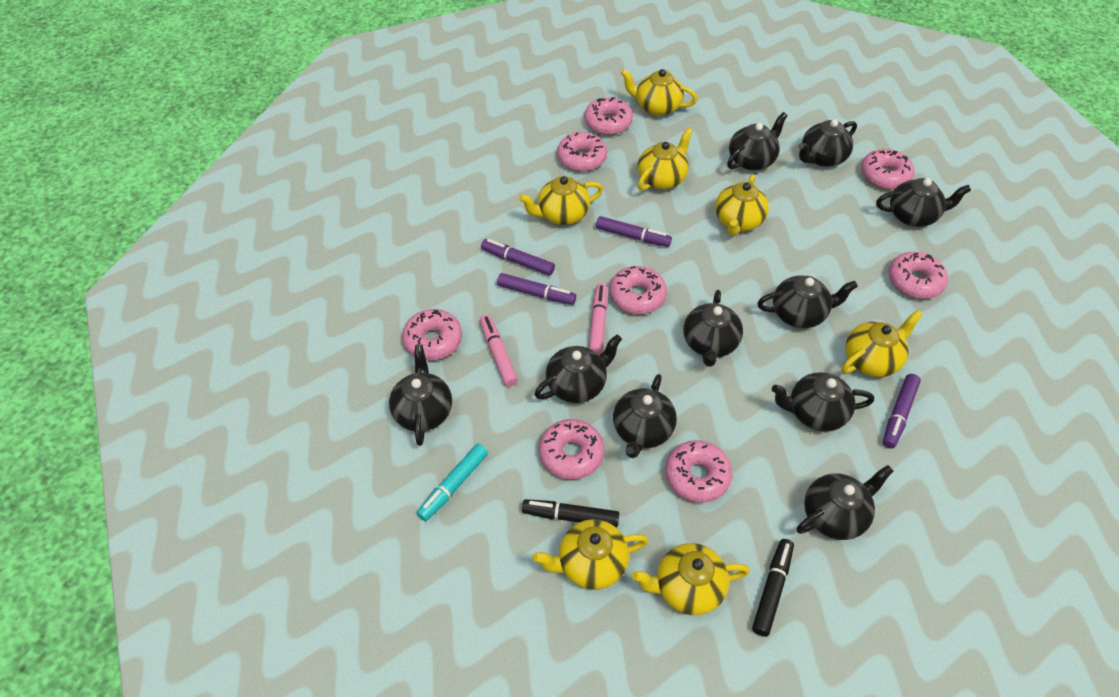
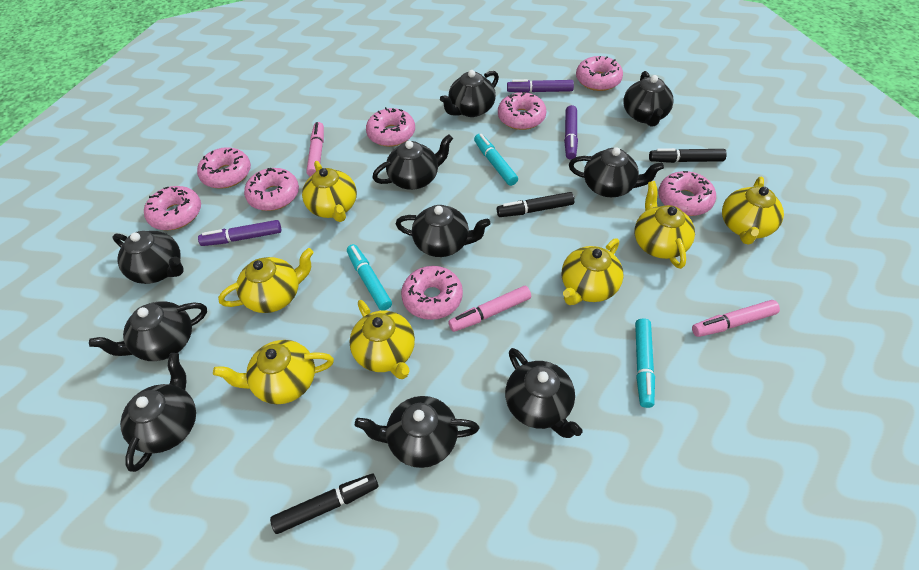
black marker: 2 -> 3
pink marker: 2 -> 3
purple marker: 4 -> 3
turquoise marker: 1 -> 3

